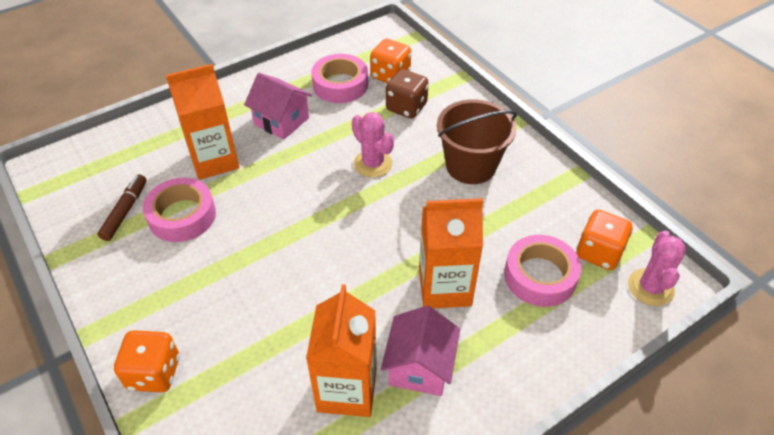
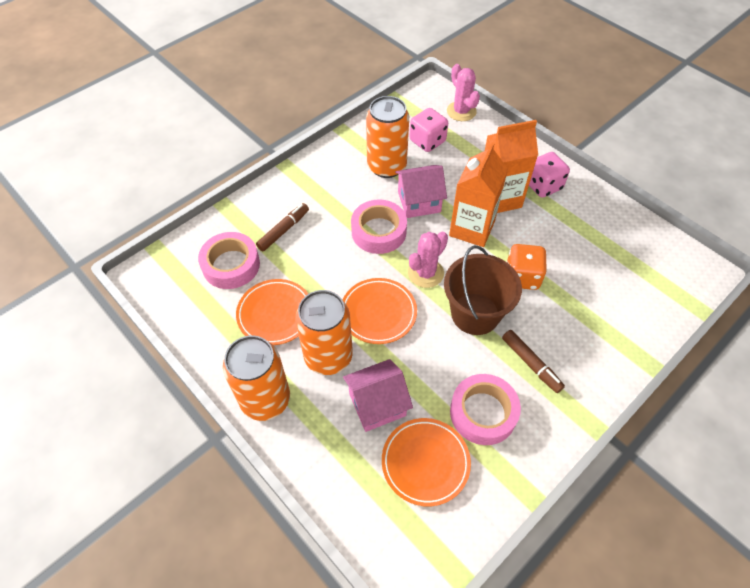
brown dice: 1 -> 0
brown marker: 1 -> 2
orange can: 0 -> 3
orange carton: 3 -> 2
orange dice: 3 -> 1
orange plate: 0 -> 3
pink dice: 0 -> 2

